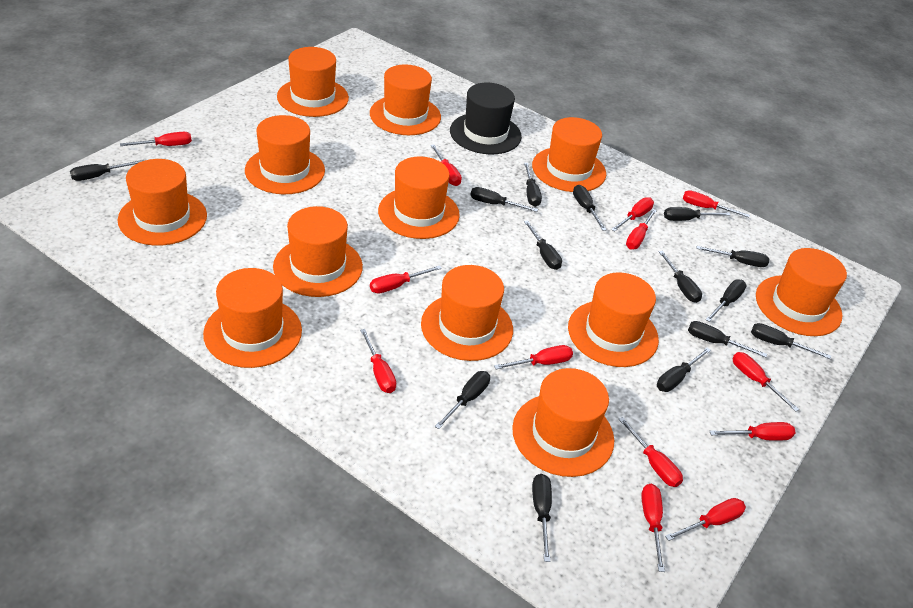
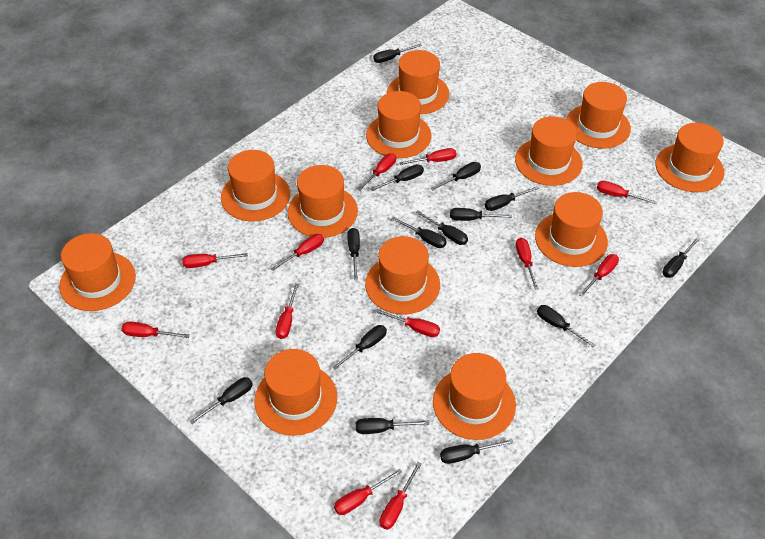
black hat: 1 -> 0
red screwdriver: 13 -> 12

